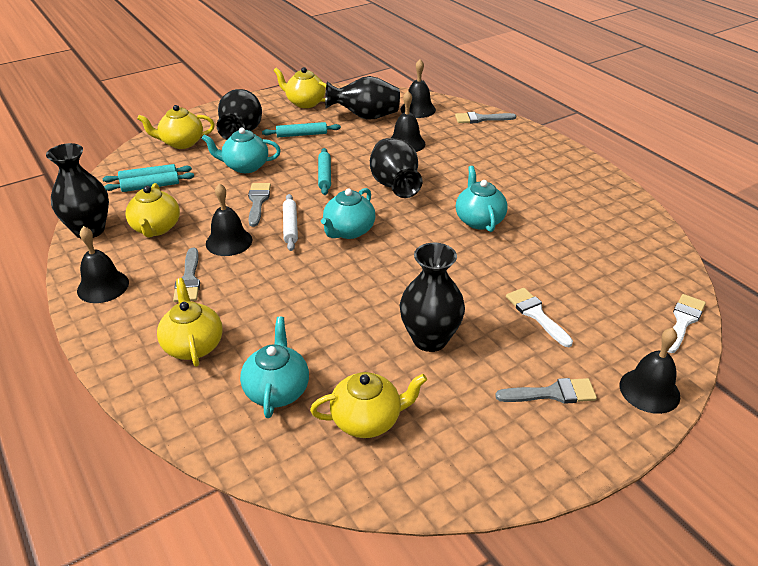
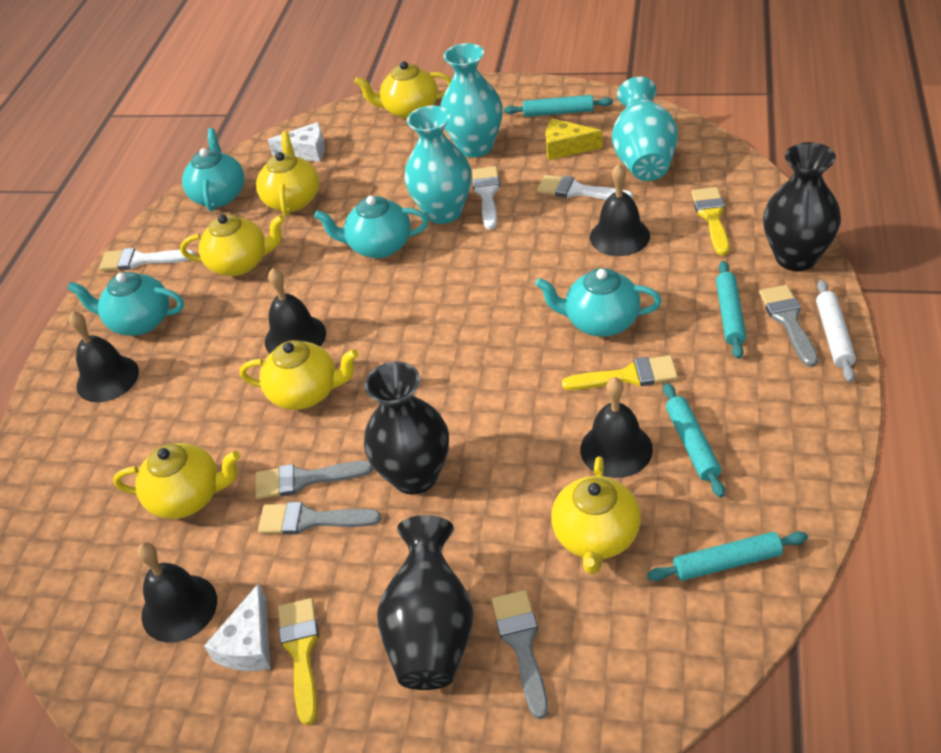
black vase: 5 -> 3
turquoise vase: 0 -> 3
white brush: 2 -> 3
white cheese: 0 -> 2
yellow brush: 0 -> 3
yellow cheese: 0 -> 1
yellow teapot: 5 -> 6

